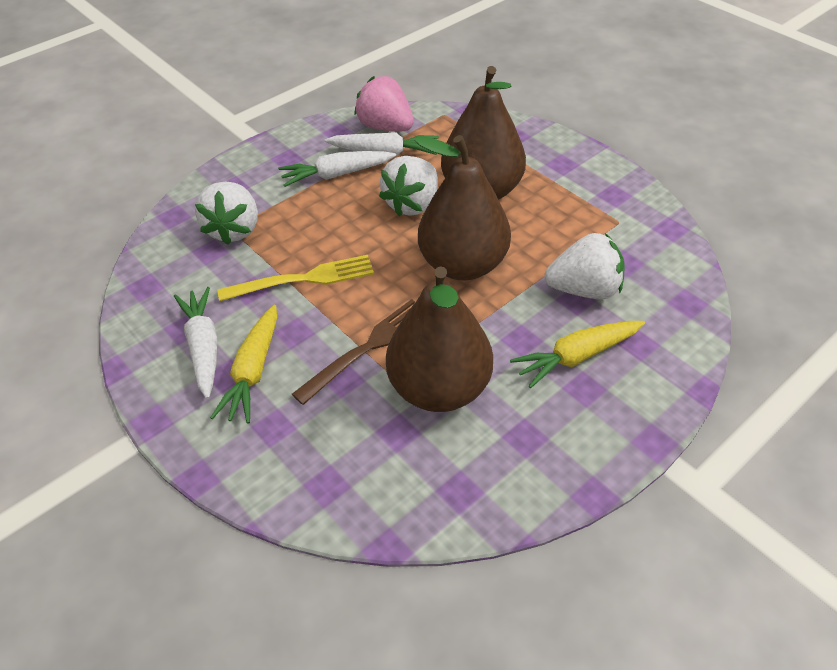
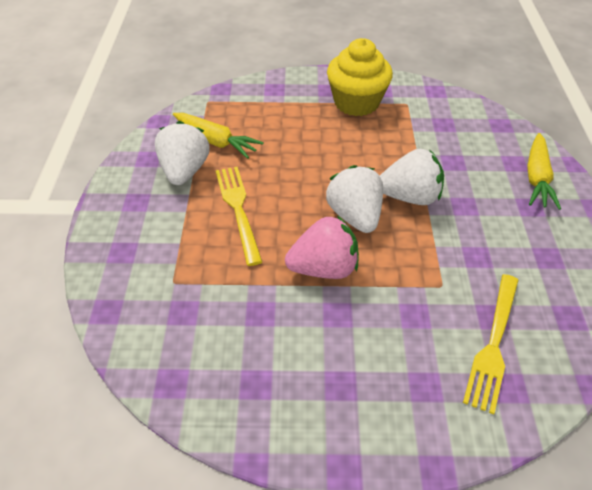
brown fork: 1 -> 0
brown pear: 3 -> 0
white carrot: 3 -> 0
yellow cupcake: 0 -> 1
yellow fork: 1 -> 2

